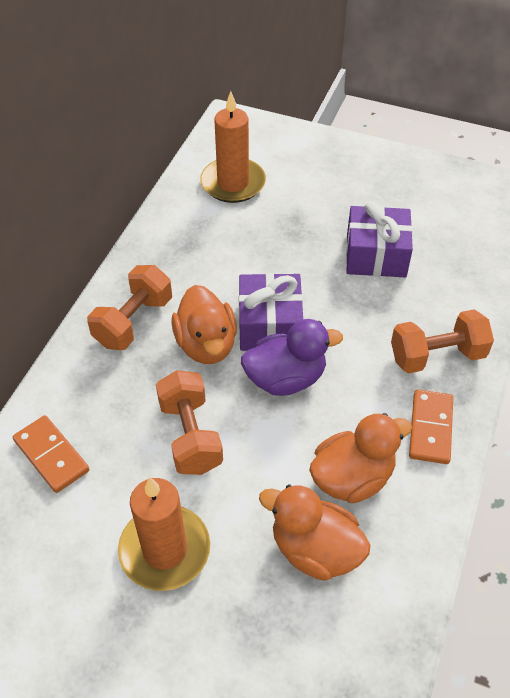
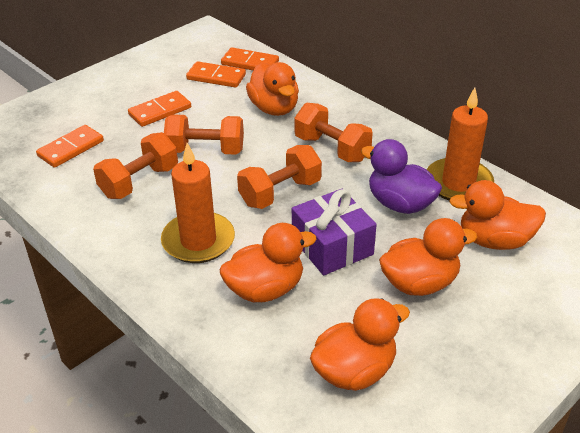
orange domino: 2 -> 4
orange duck: 3 -> 5
orange dumbbell: 3 -> 4
purple gift: 2 -> 1

